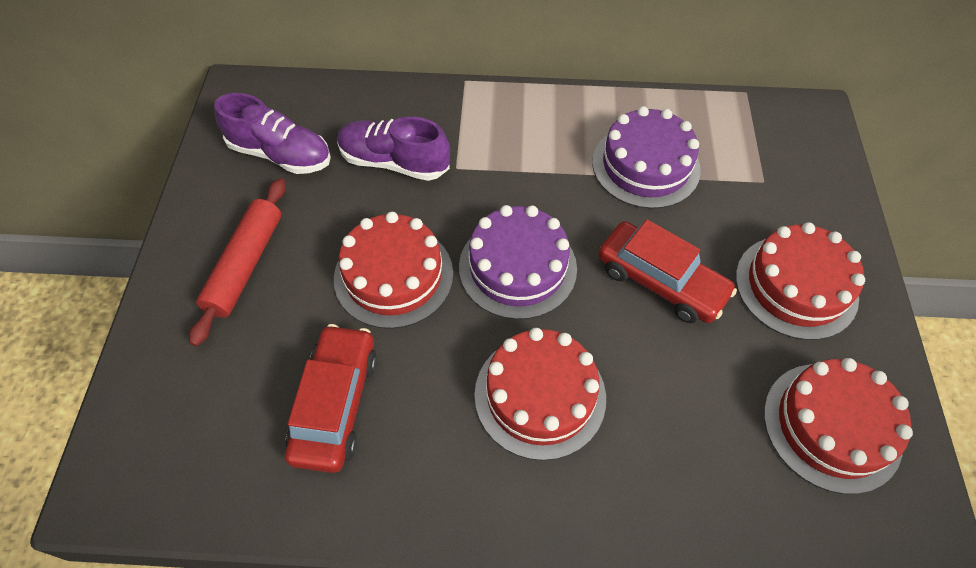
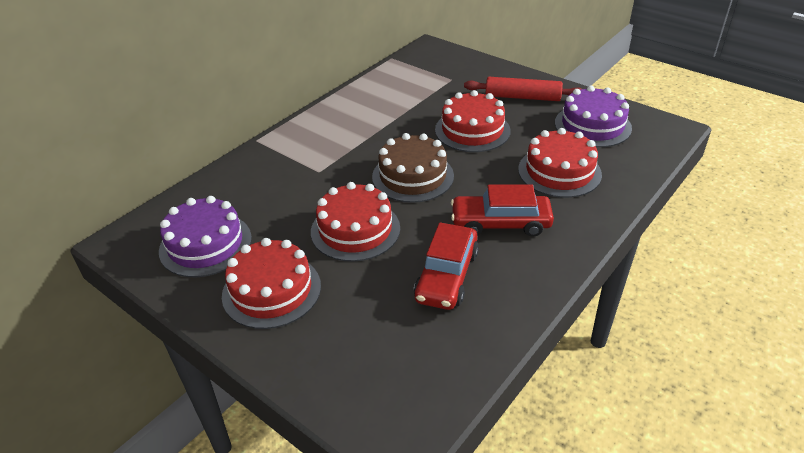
brown cake: 0 -> 1
purple shoe: 2 -> 0

